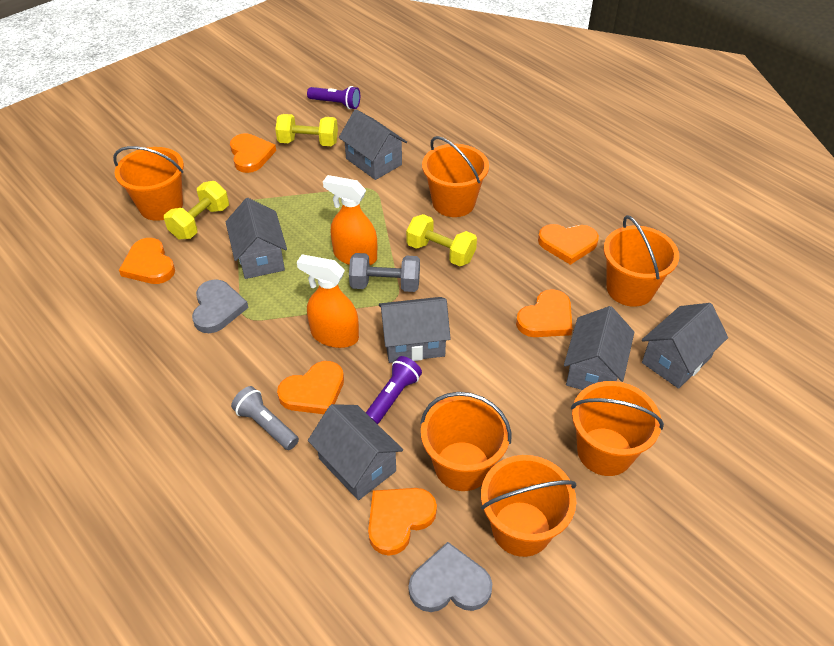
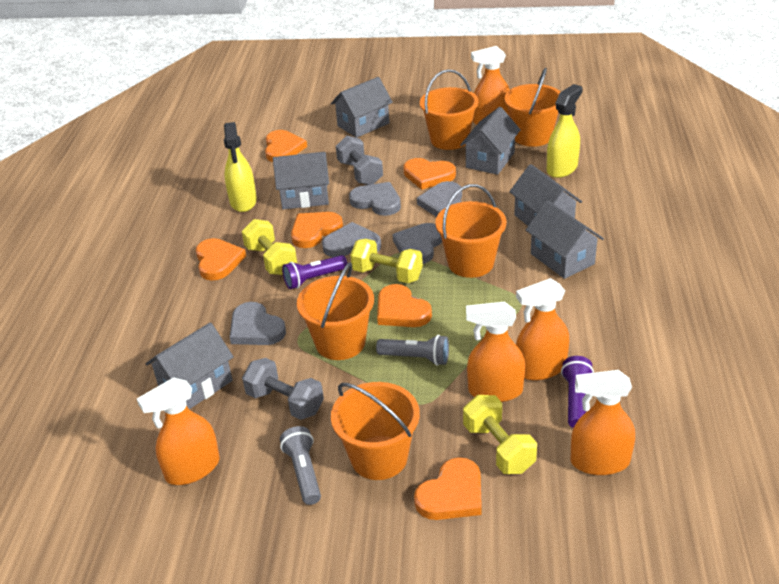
grey dumbbell: 1 -> 2
grey flashlight: 1 -> 2
grey heart: 2 -> 5
orange bucket: 6 -> 5
orange spray bottle: 2 -> 5
yellow spray bottle: 0 -> 2

